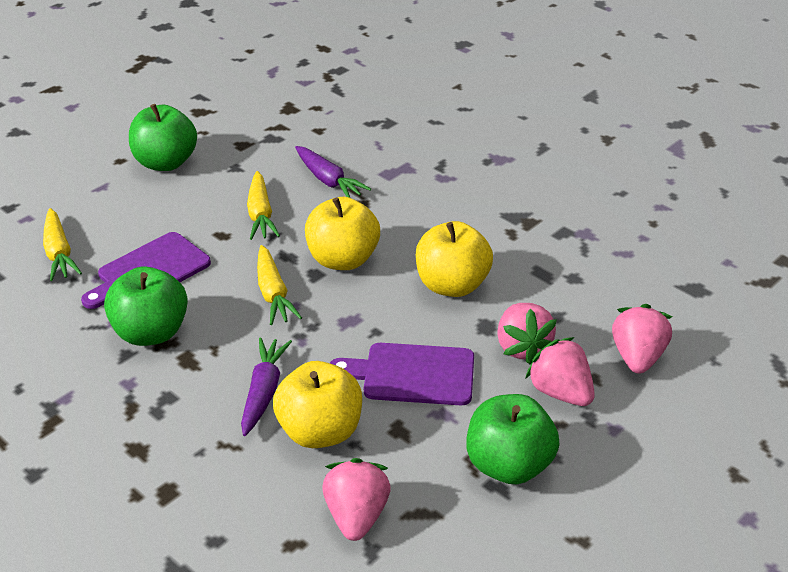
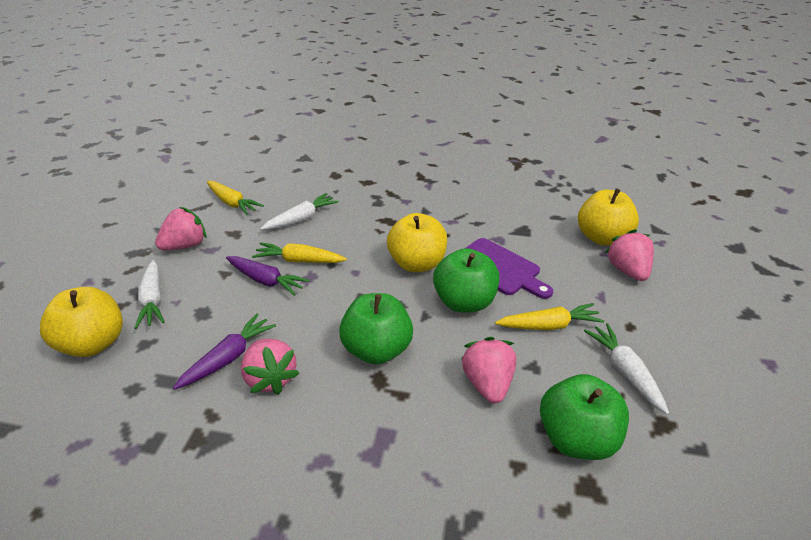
purple cutting board: 2 -> 1
white carrot: 0 -> 3

